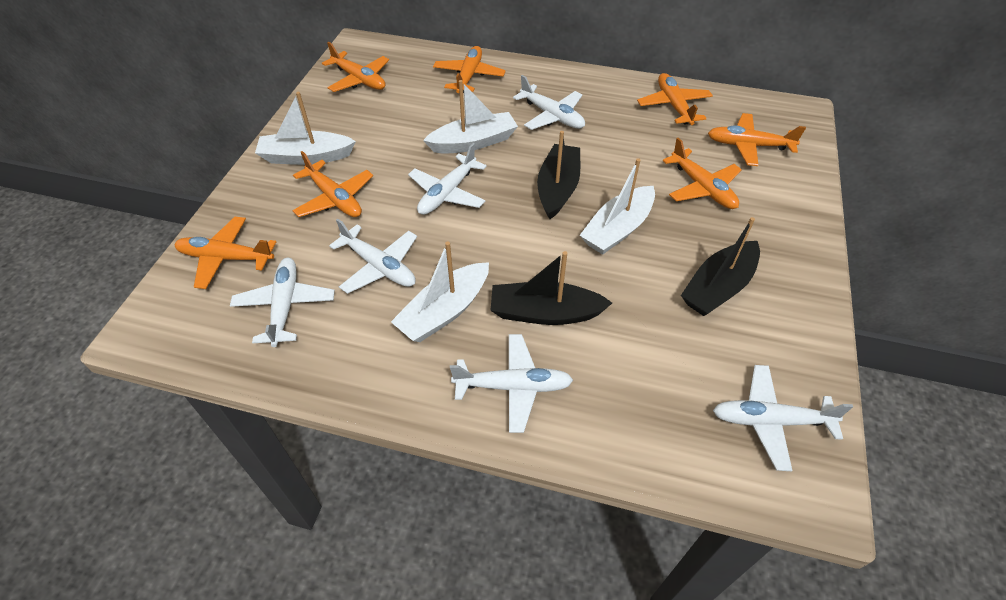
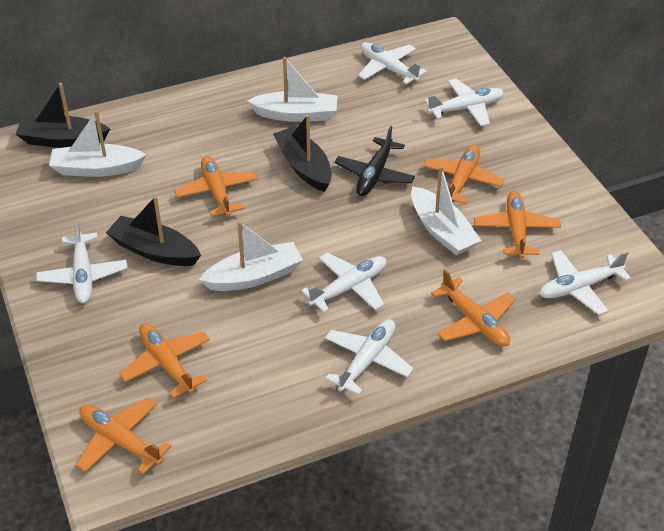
black plane: 0 -> 1
orange plane: 7 -> 6

